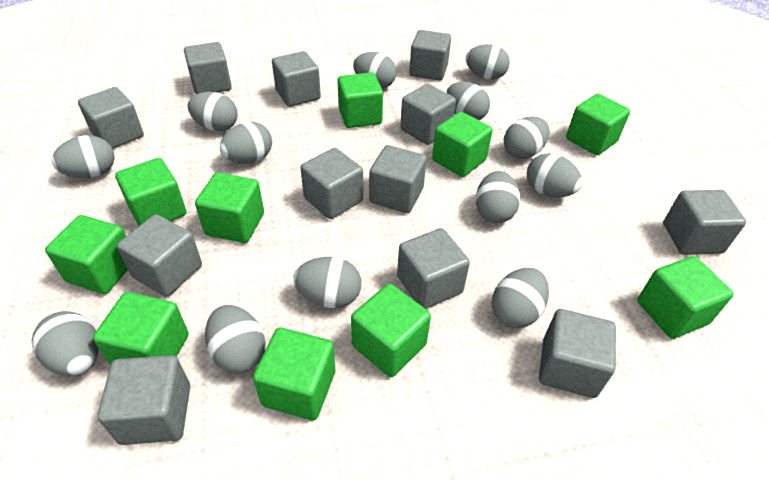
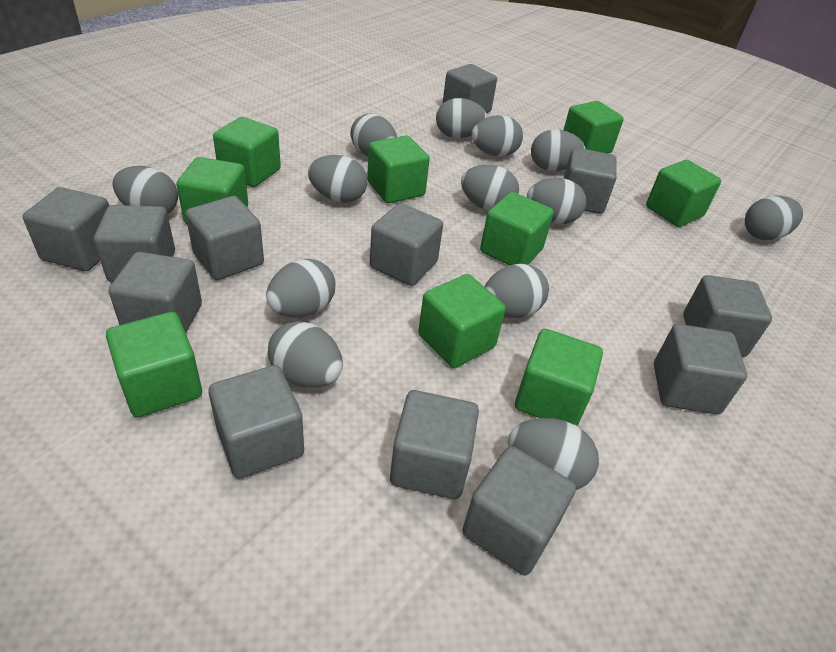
green cube: 10 -> 9

